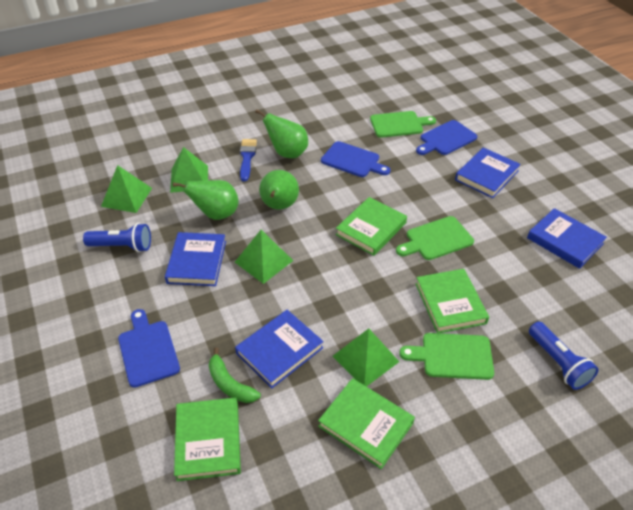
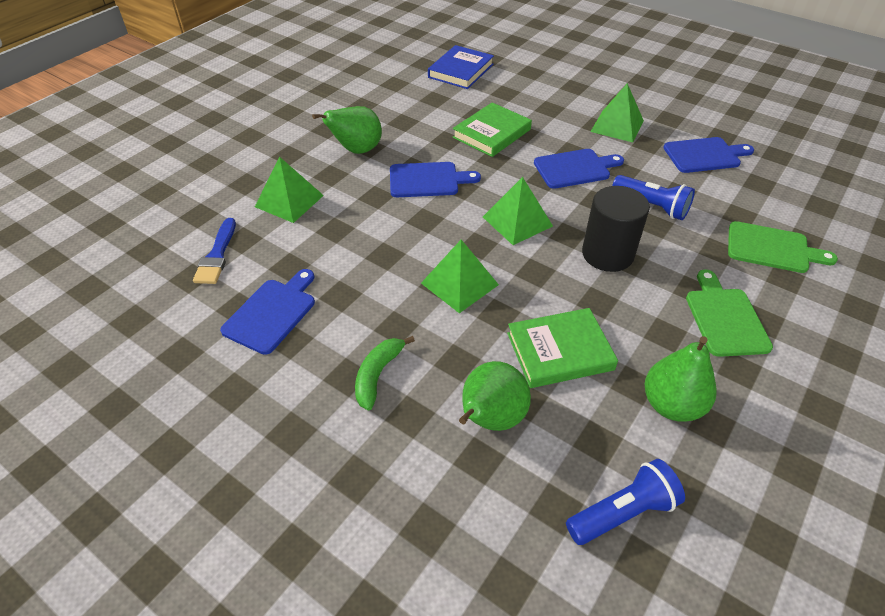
black cylinder: 0 -> 1
blue book: 4 -> 1
blue cutting board: 3 -> 4
green book: 4 -> 2
green cutting board: 3 -> 2

